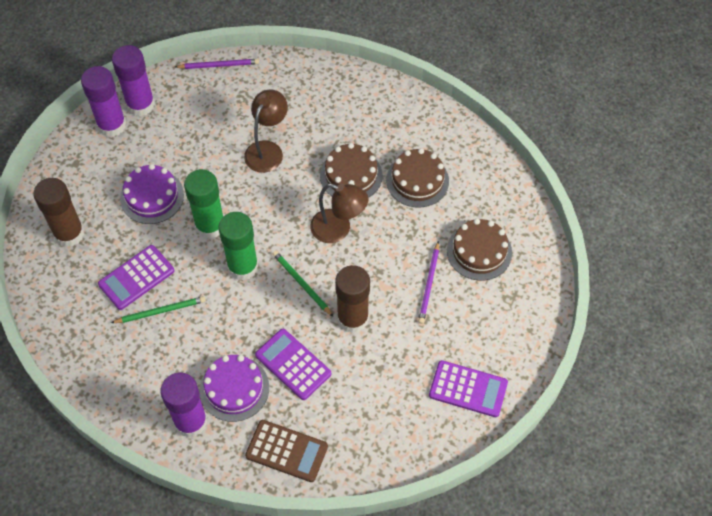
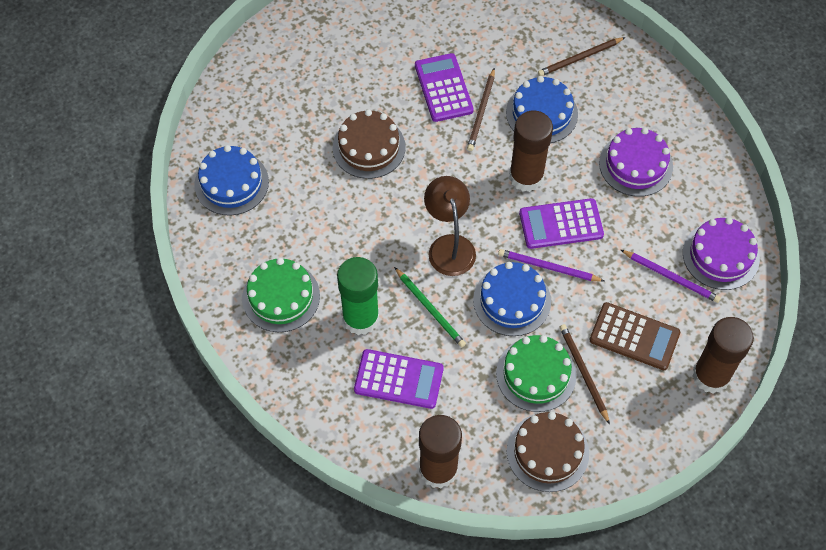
blue cake: 0 -> 3
brown cake: 3 -> 2
brown glue stick: 2 -> 3
brown lamp: 2 -> 1
brown pencil: 0 -> 3
green cake: 0 -> 2
green glue stick: 2 -> 1
green pencil: 2 -> 1
purple glue stick: 3 -> 0

